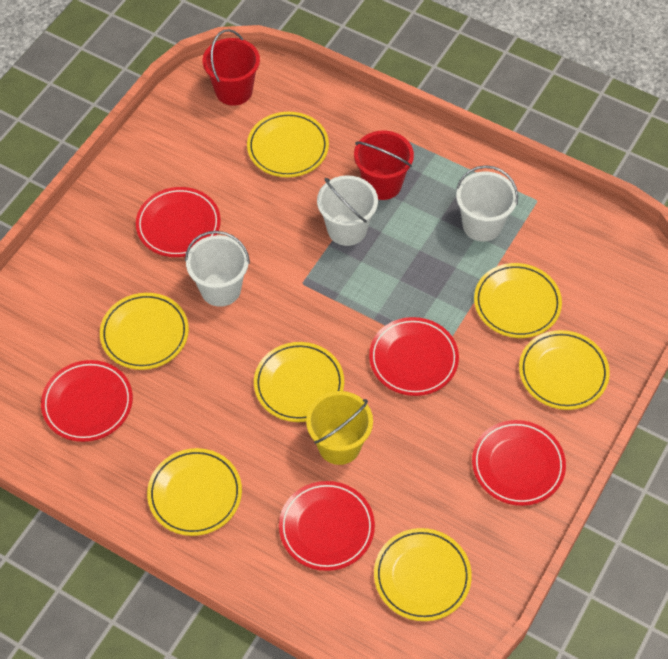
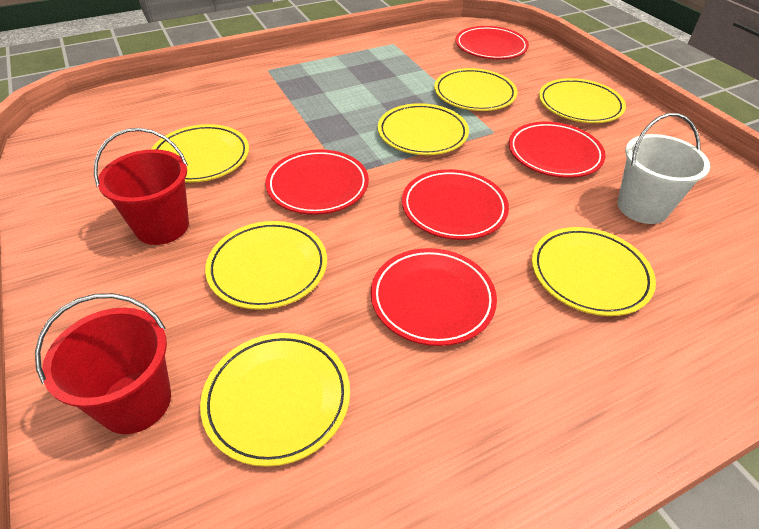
white bucket: 3 -> 1
yellow bucket: 1 -> 0

